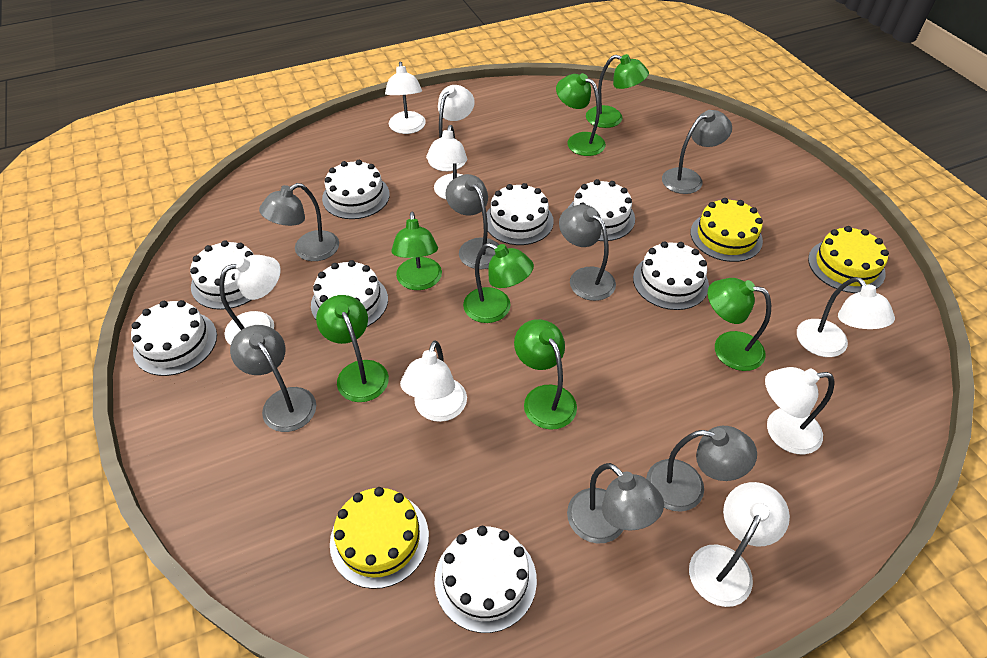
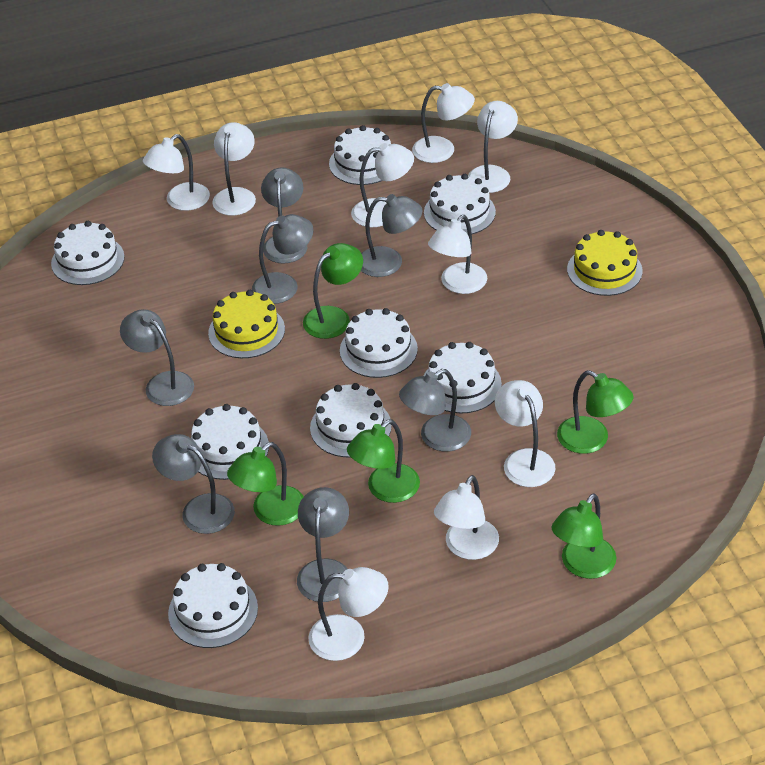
green lamp: 7 -> 5
white lamp: 8 -> 9
yellow cake: 3 -> 2

